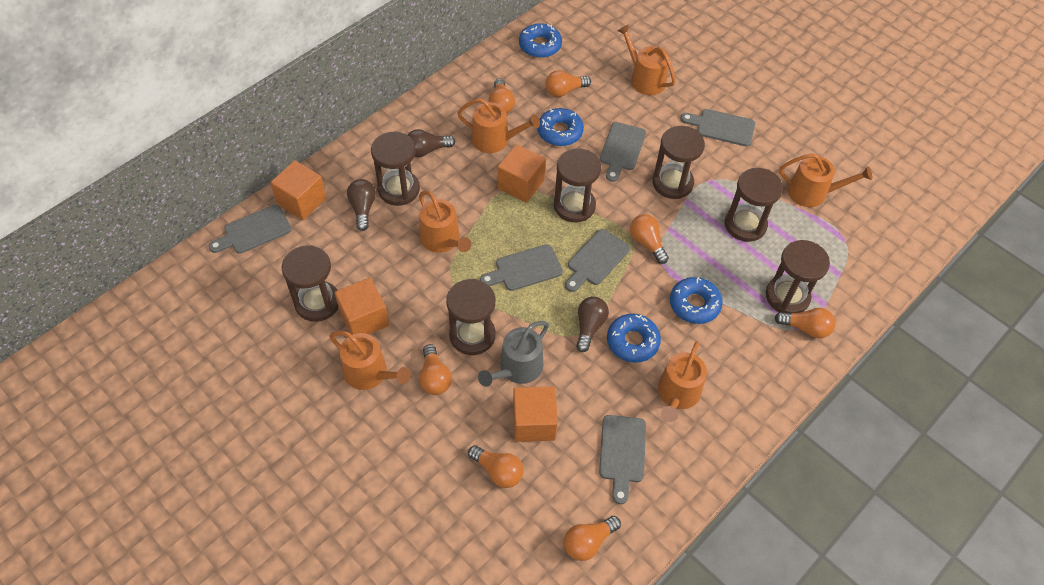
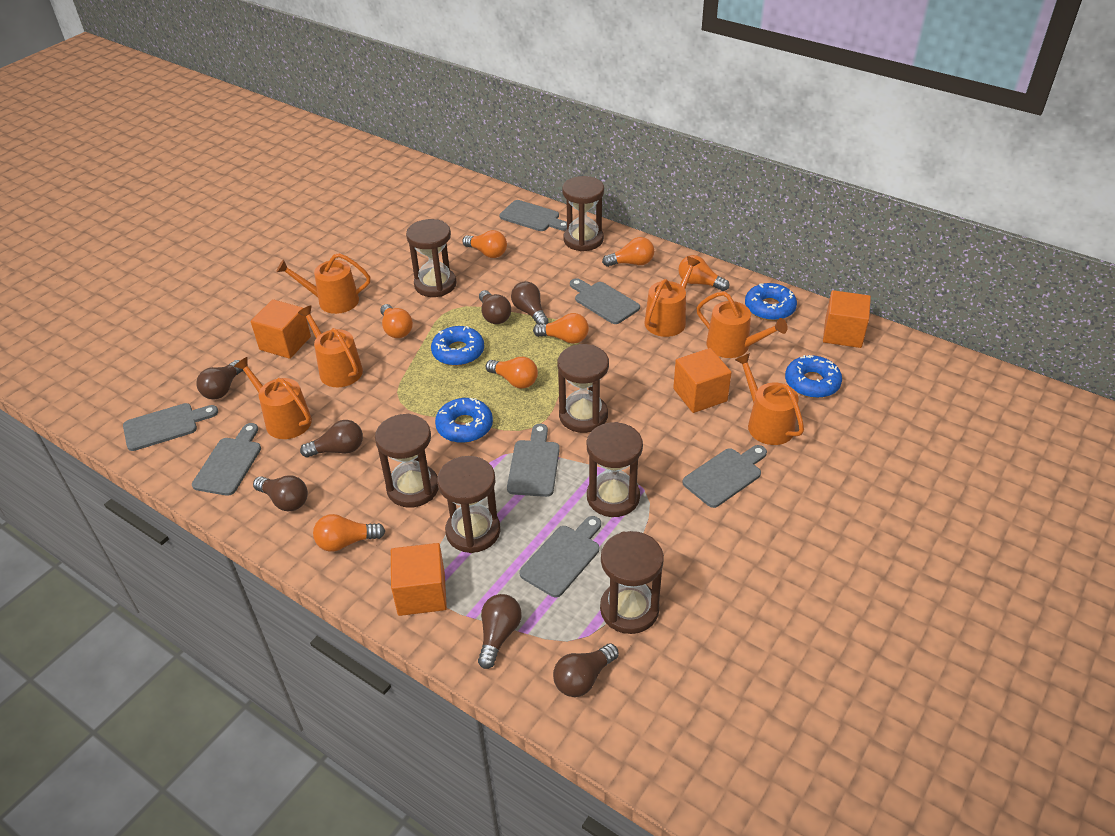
brown light bulb: 3 -> 7
grey cutting board: 6 -> 7
grey watering can: 1 -> 0

